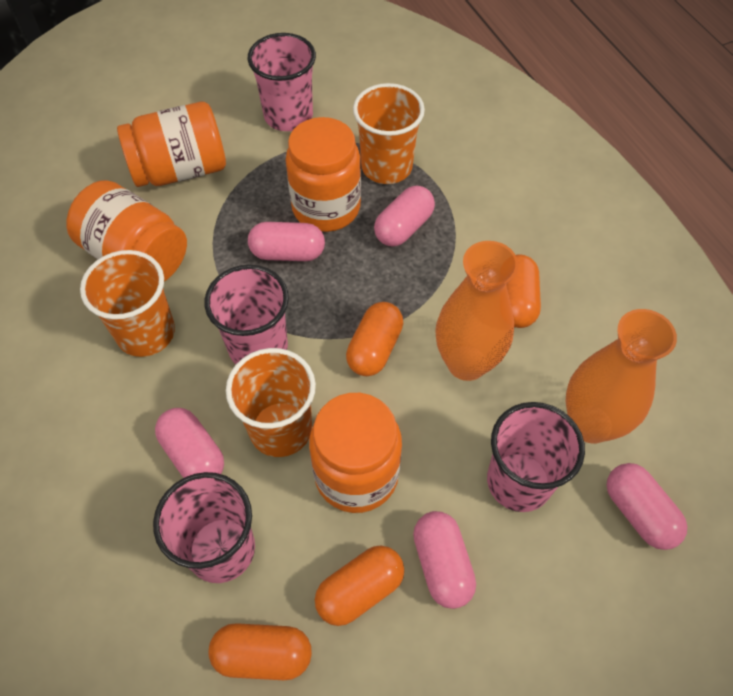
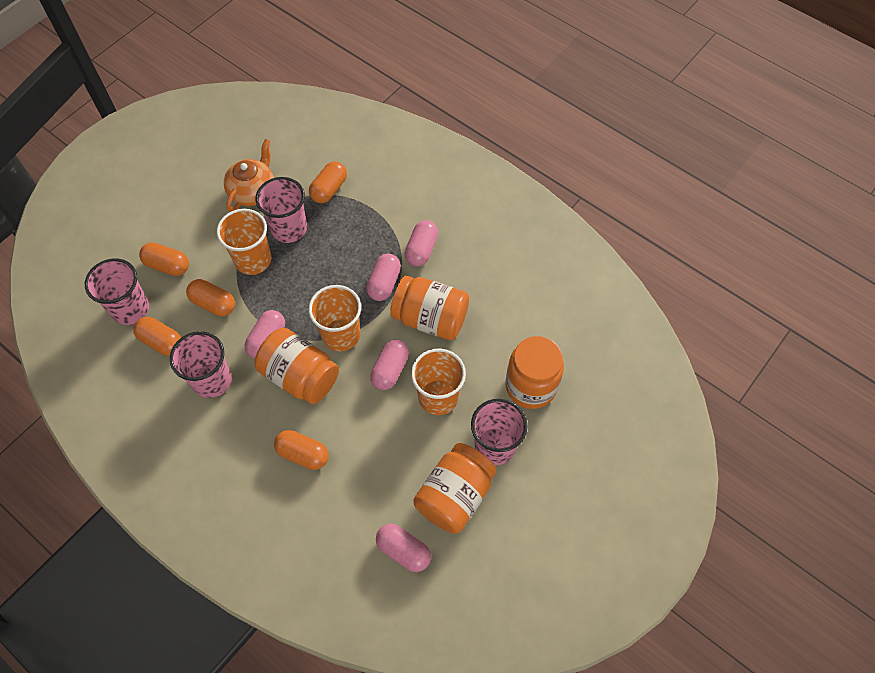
orange capsule: 4 -> 5
orange teapot: 0 -> 1
orange vase: 2 -> 0

